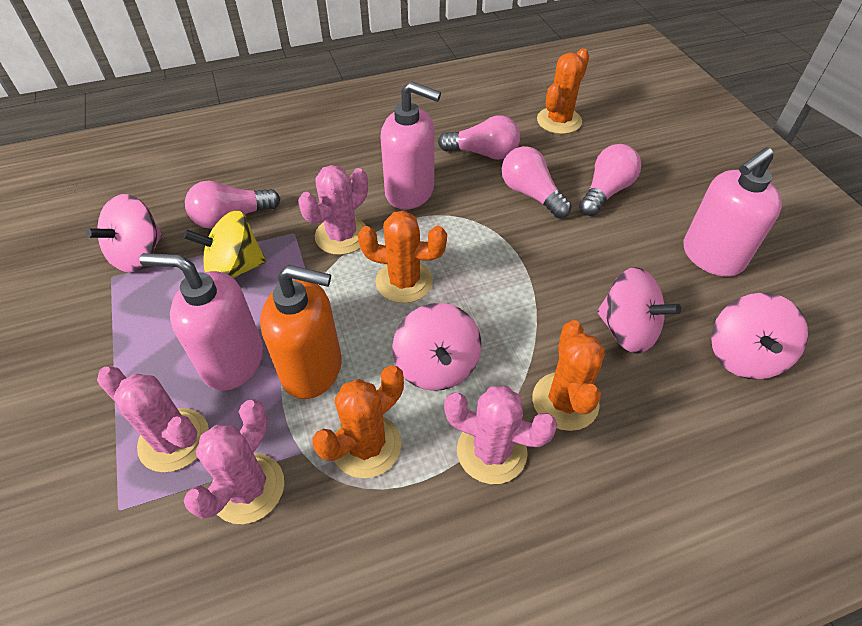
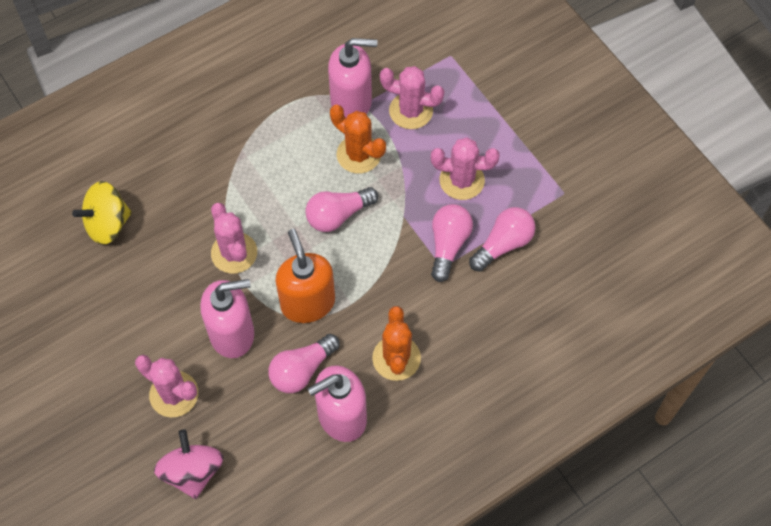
orange cactus: 4 -> 2
pink spinning top: 4 -> 1

